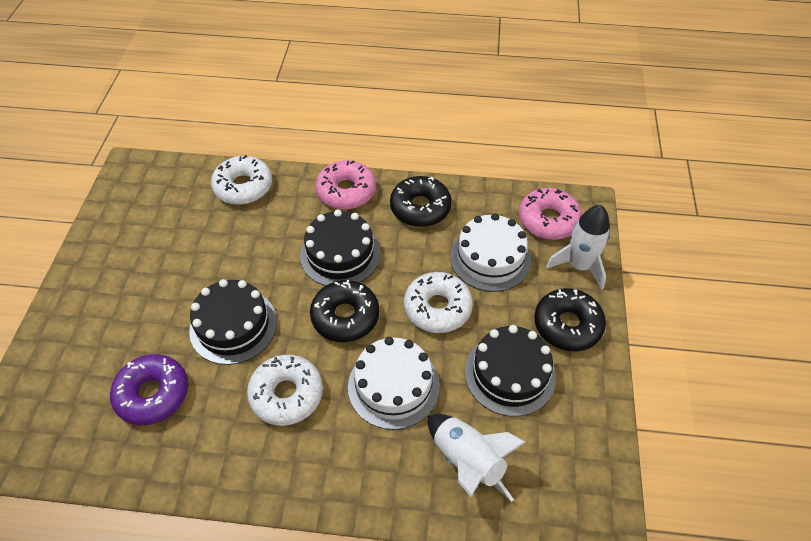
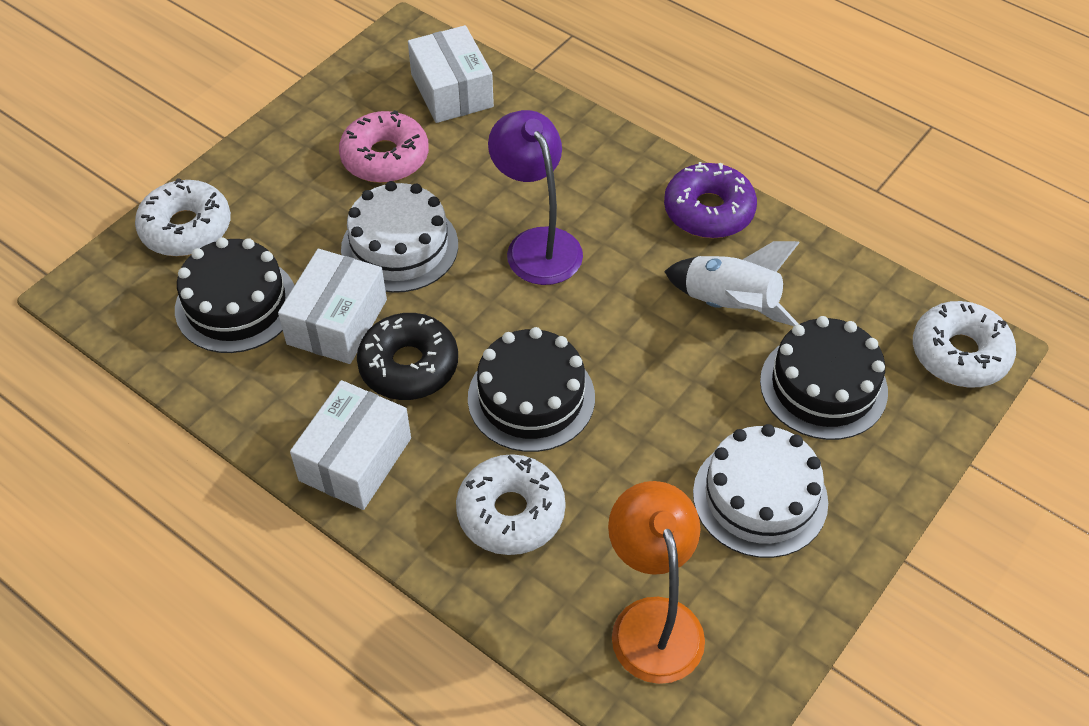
black donut: 3 -> 1
orange lamp: 0 -> 1
pink donut: 2 -> 1
purple lamp: 0 -> 1
white box: 0 -> 3
white rocket: 2 -> 1

